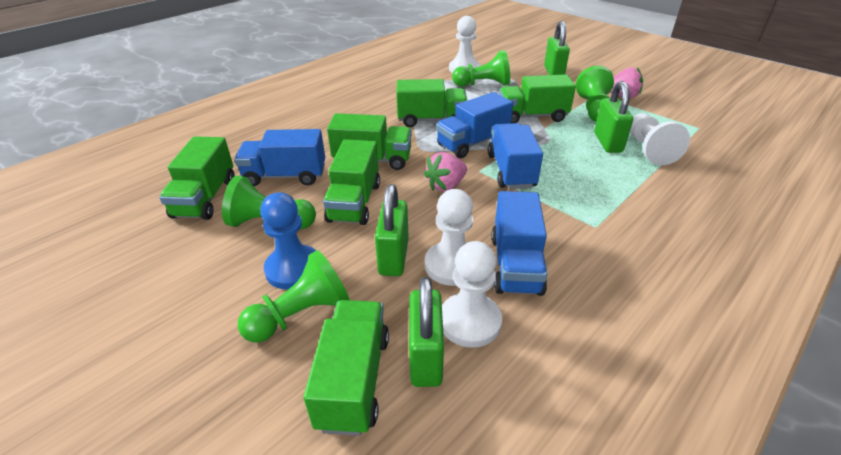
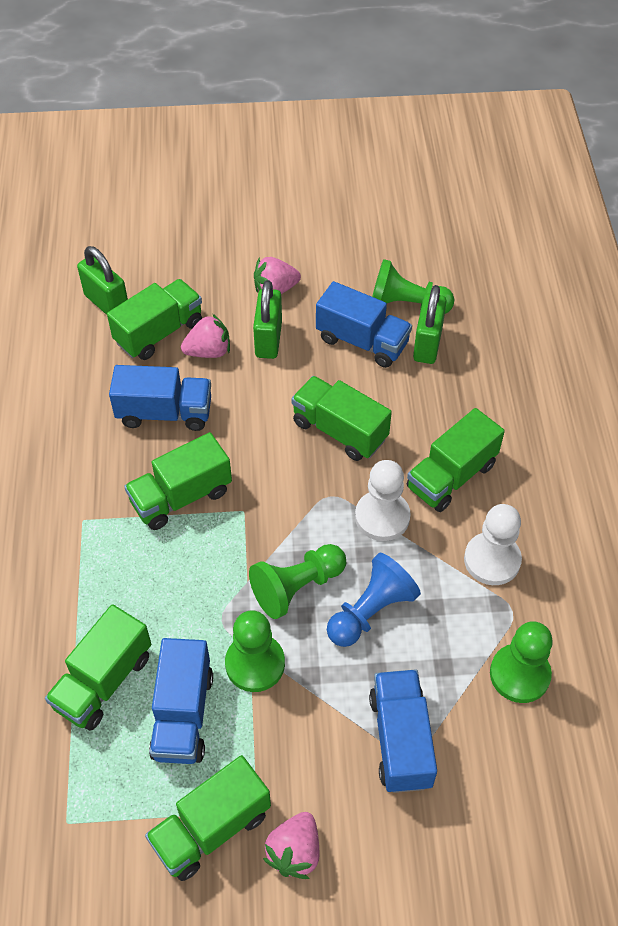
green padlock: 4 -> 3
pink strawberry: 2 -> 3
white pawn: 4 -> 2

